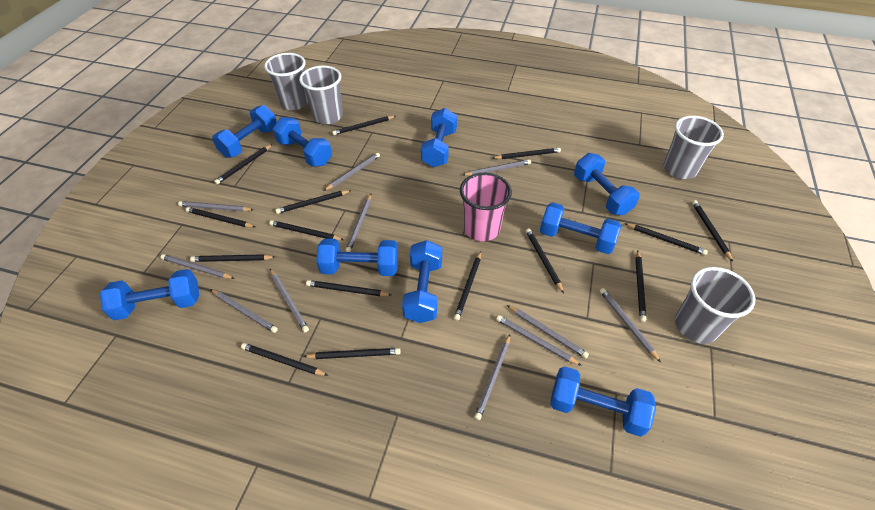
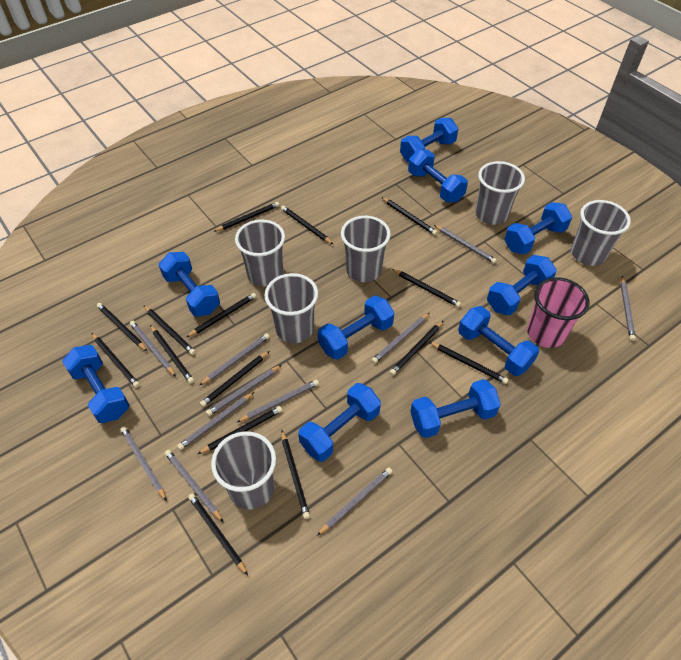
blue dumbbell: 9 -> 10
grey cup: 4 -> 6

